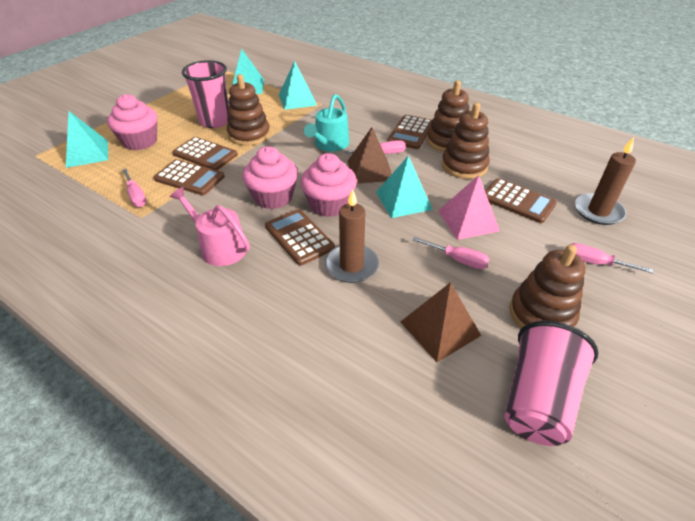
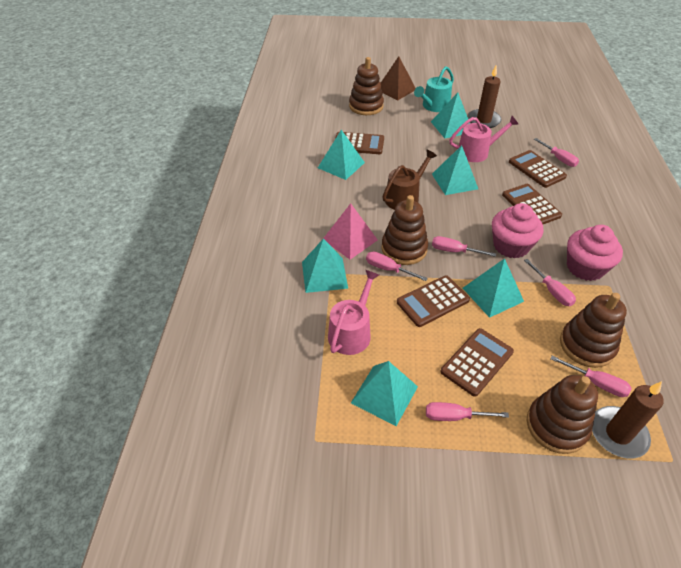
brown pyramid: 2 -> 1
brown watering can: 0 -> 1
pink cup: 2 -> 0
pink cupcake: 3 -> 2
pink screwdriver: 4 -> 6
pink watering can: 1 -> 2
turquoise pyramid: 4 -> 6

